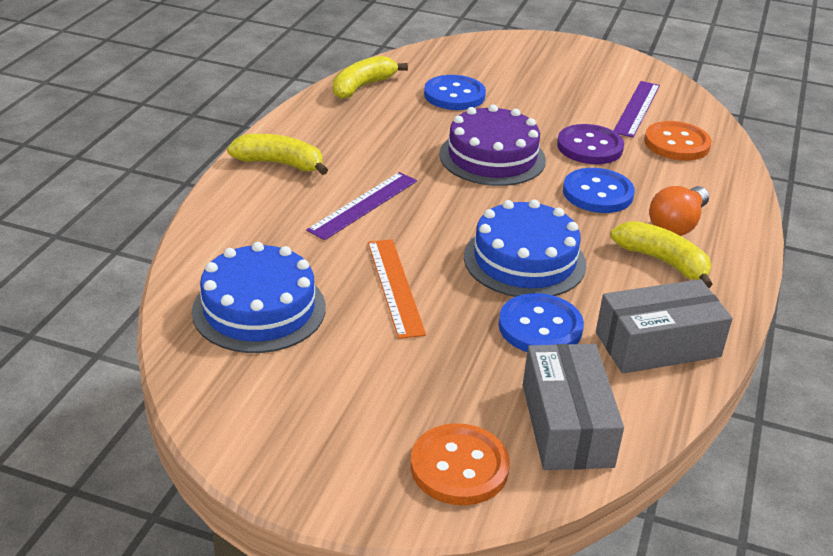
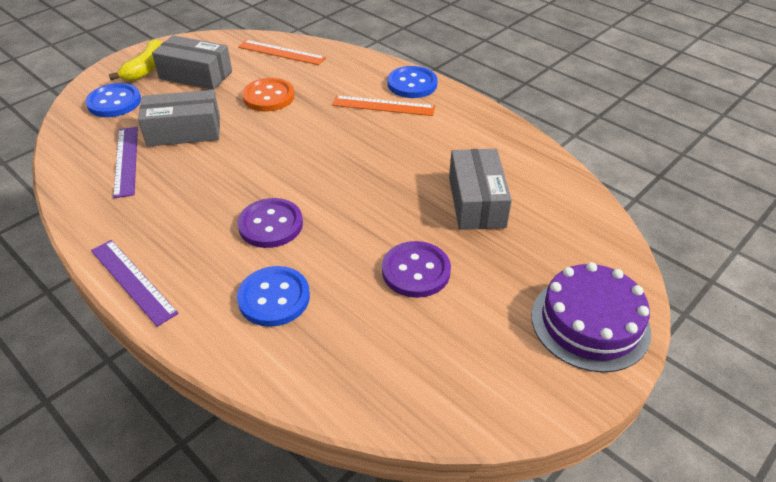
blue cake: 2 -> 0
grey box: 2 -> 3
orange button: 2 -> 1
orange light bulb: 1 -> 0
orange ruler: 1 -> 2
purple button: 1 -> 2
yellow banana: 3 -> 1

